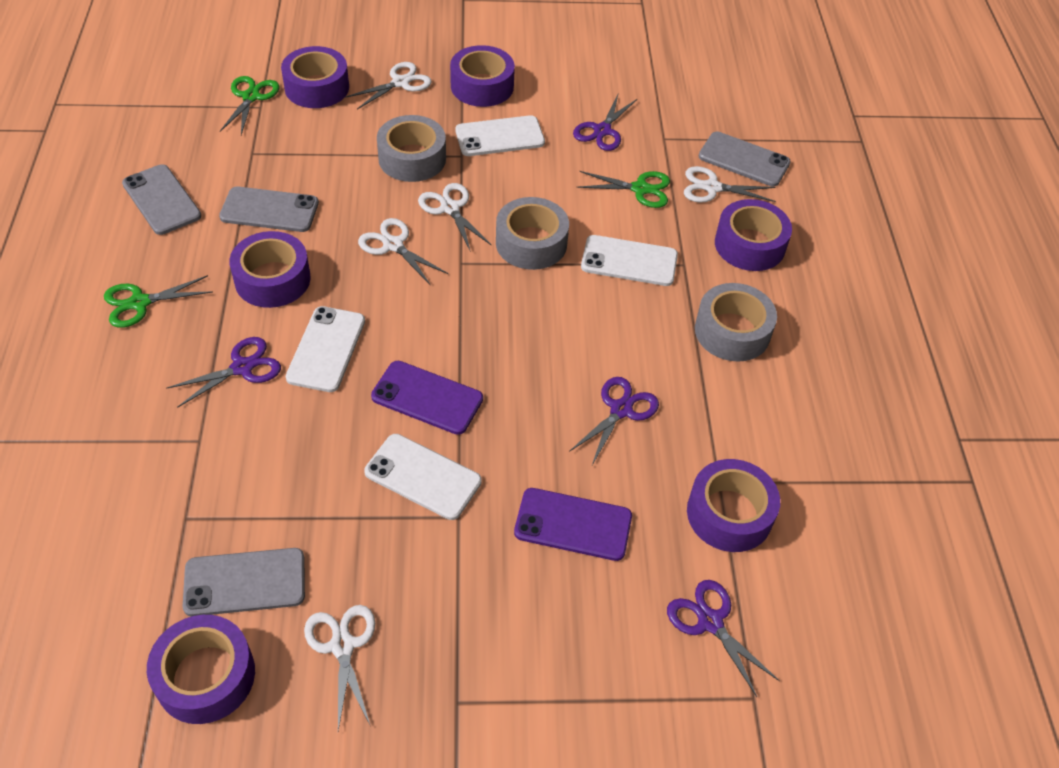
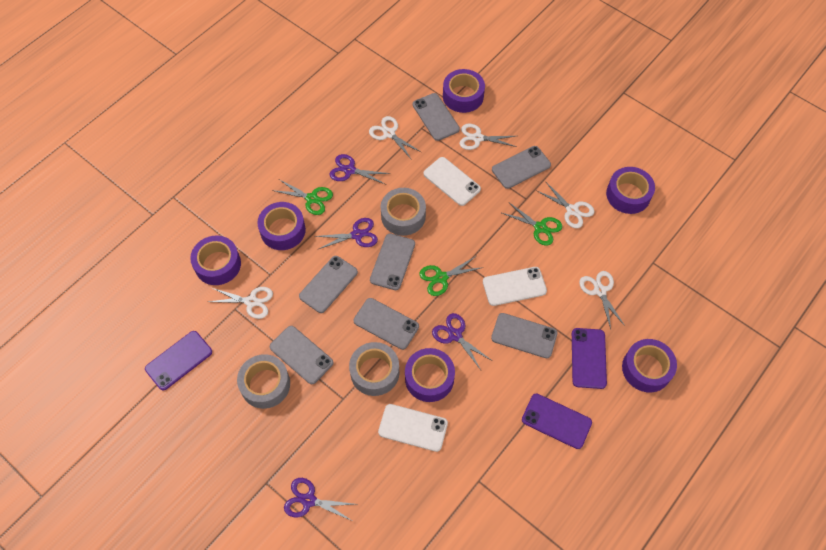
grey phone: 4 -> 7
purple phone: 2 -> 3
white phone: 4 -> 3

